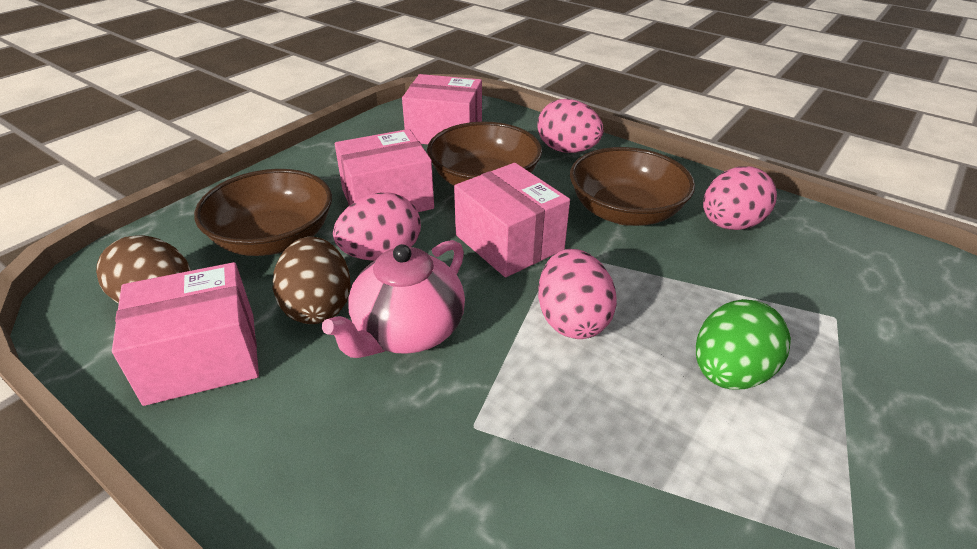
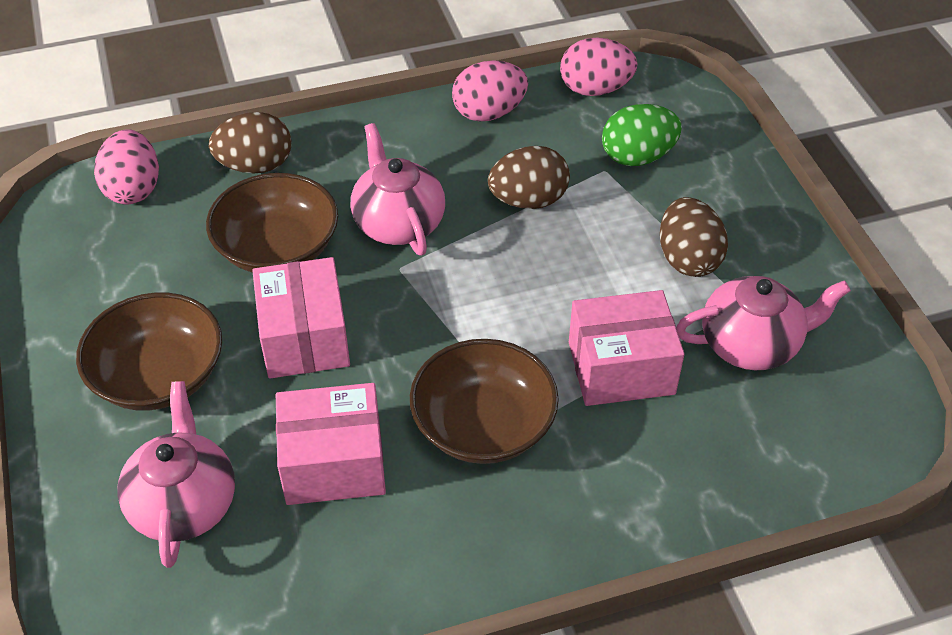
brown egg: 2 -> 3
pink box: 4 -> 3
pink egg: 4 -> 3
pink teapot: 1 -> 3

